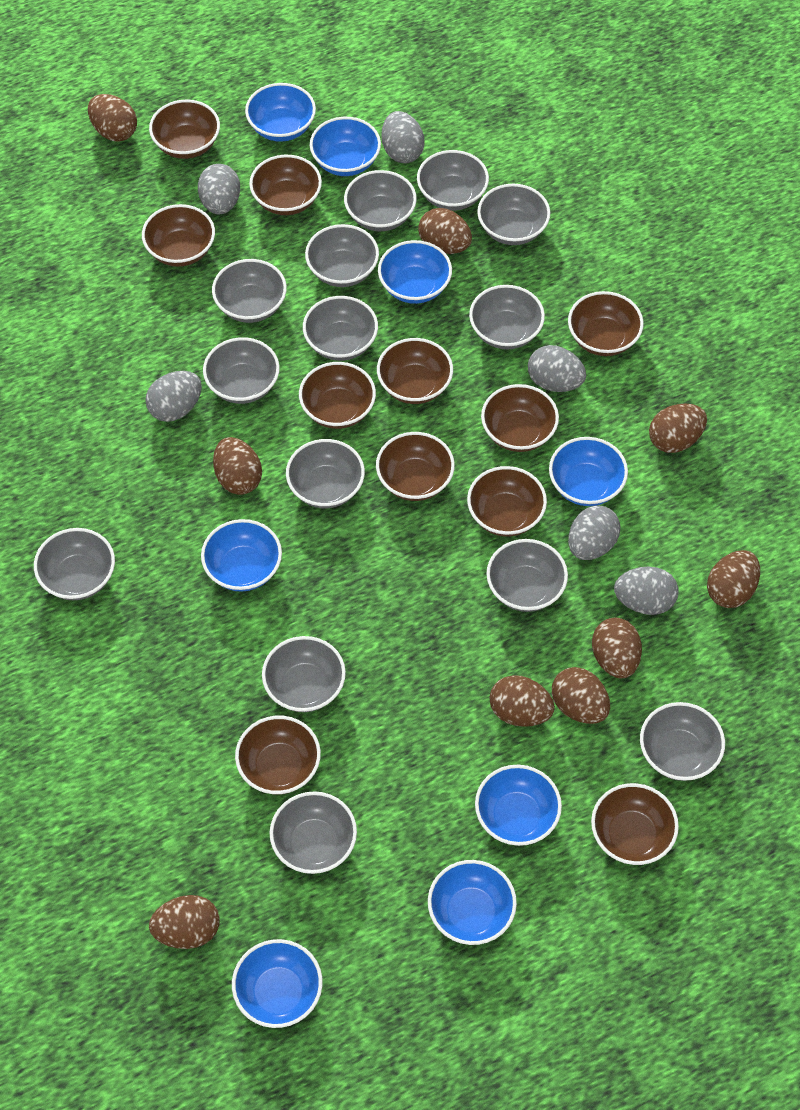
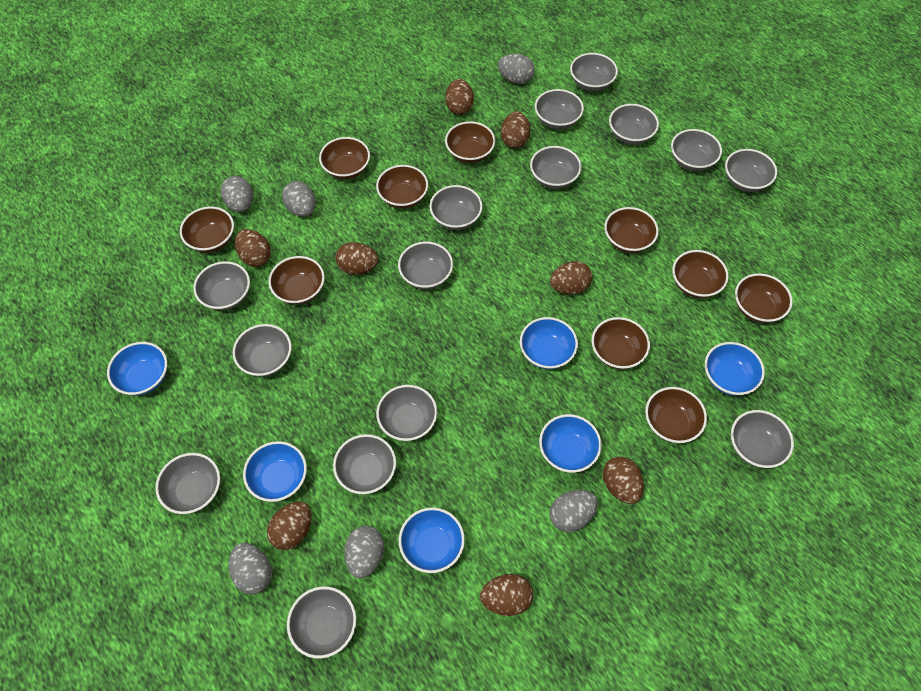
blue bowl: 8 -> 6
brown bowl: 11 -> 10
brown egg: 9 -> 8
grey bowl: 14 -> 15

